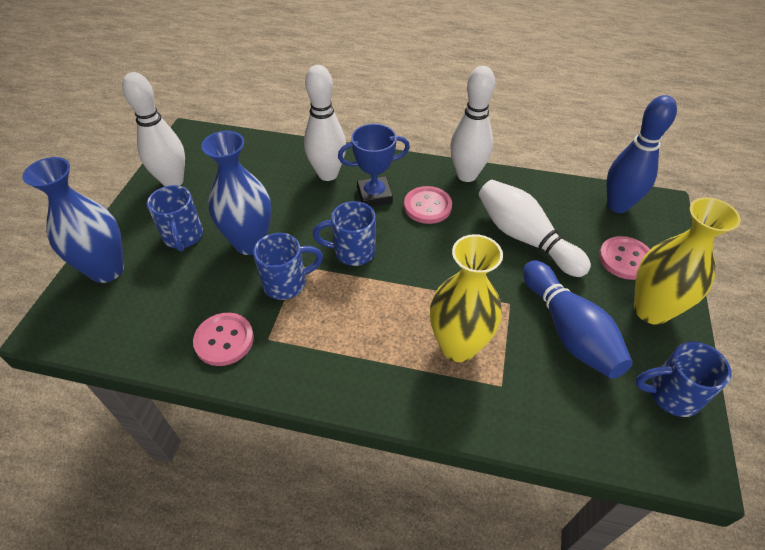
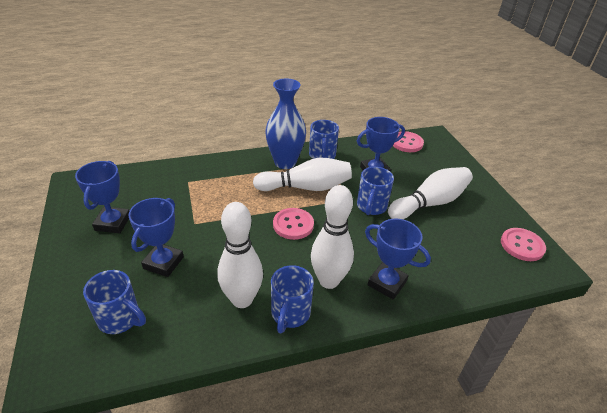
blue bowling pin: 2 -> 0
blue trophy: 1 -> 4
blue vase: 2 -> 1
yellow vase: 2 -> 0

